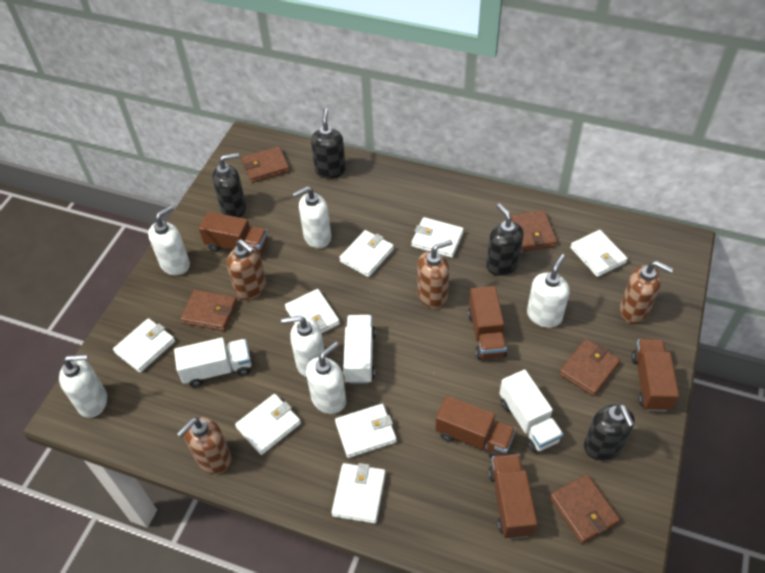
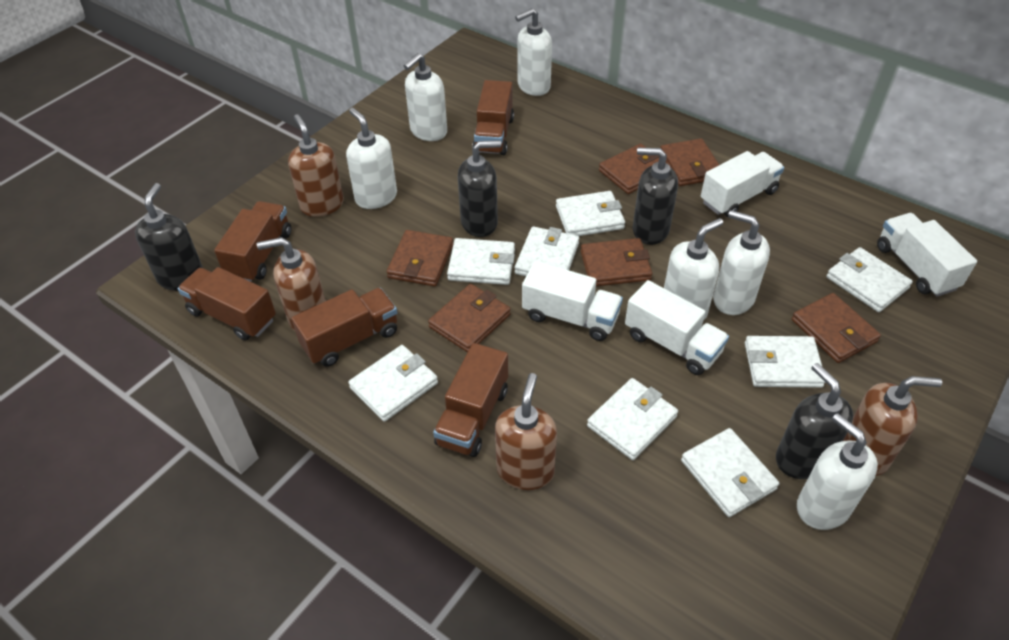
brown wallet: 5 -> 6
white truck: 3 -> 4

